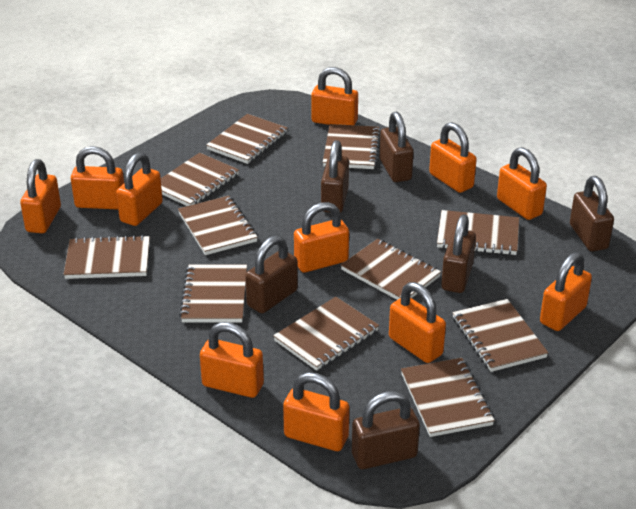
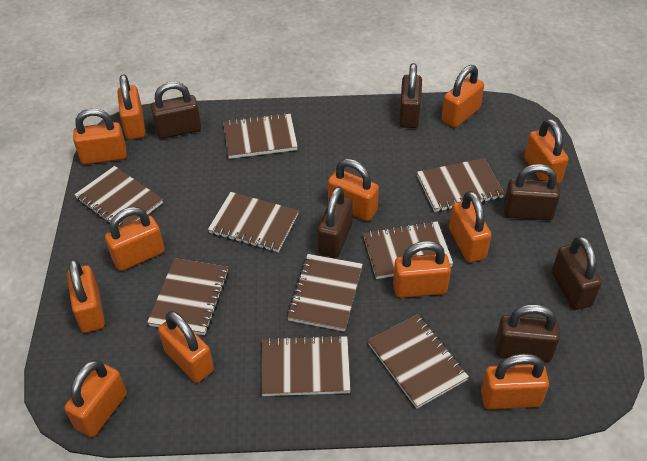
brown notebook: 11 -> 9
orange padlock: 11 -> 12

